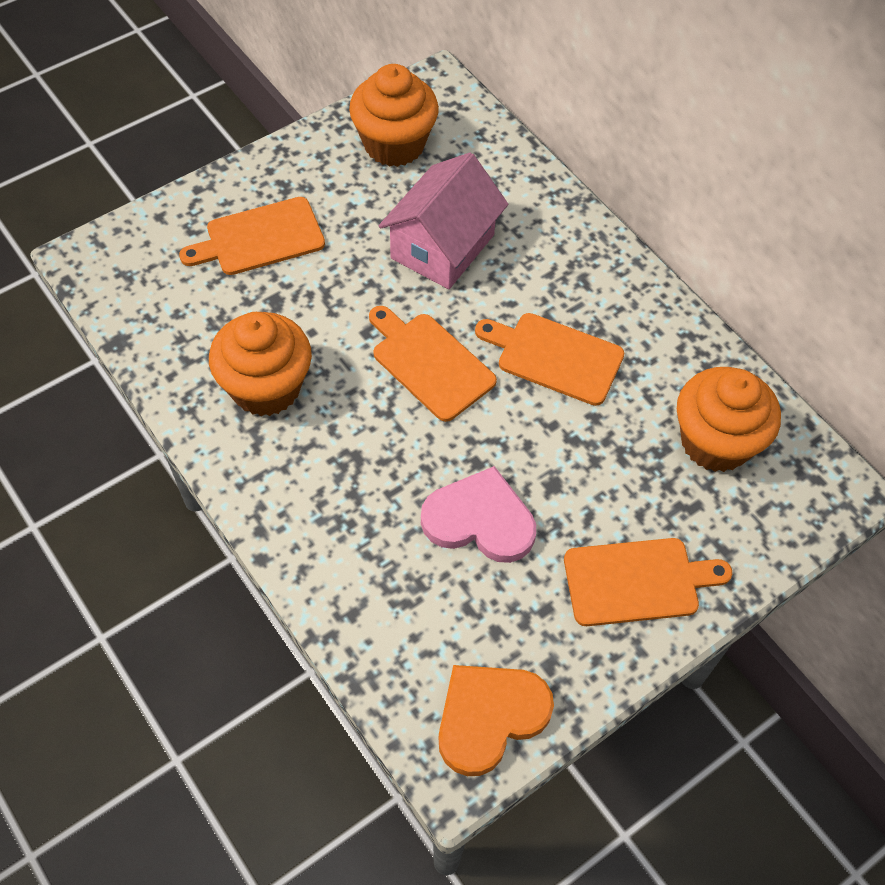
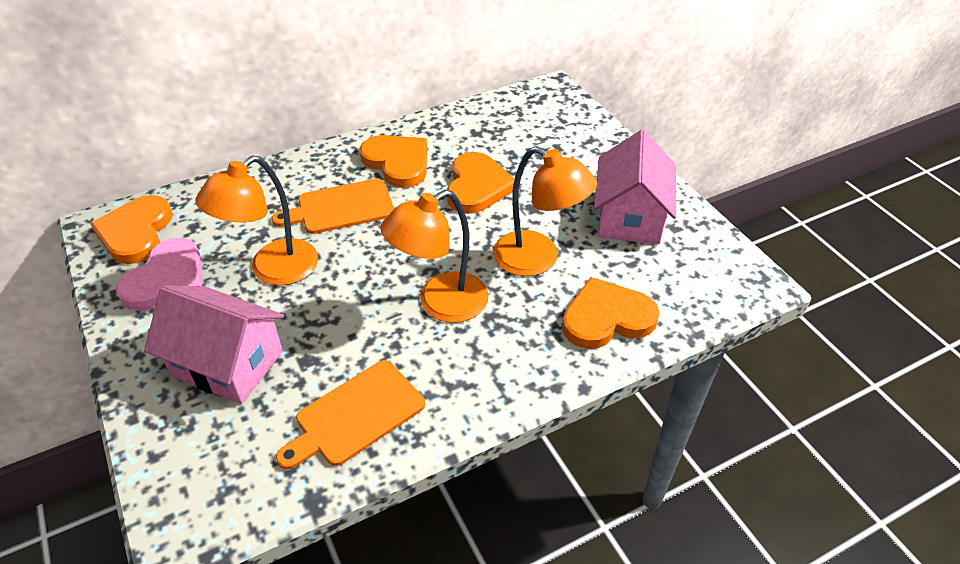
orange cupcake: 3 -> 0
orange cutting board: 4 -> 2
orange heart: 1 -> 4
orange lamp: 0 -> 3
pink house: 1 -> 2

